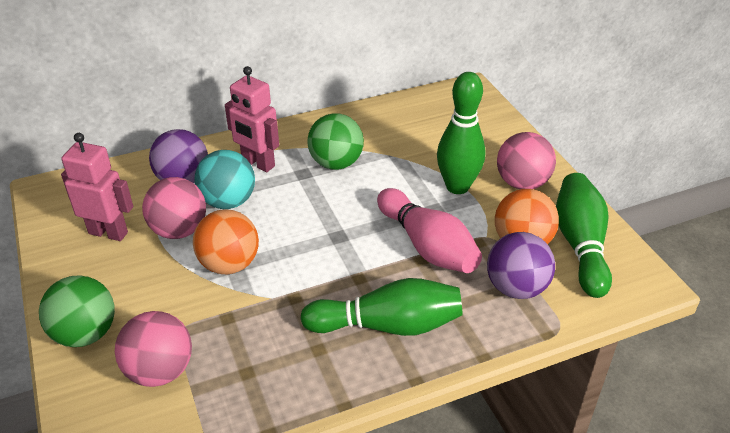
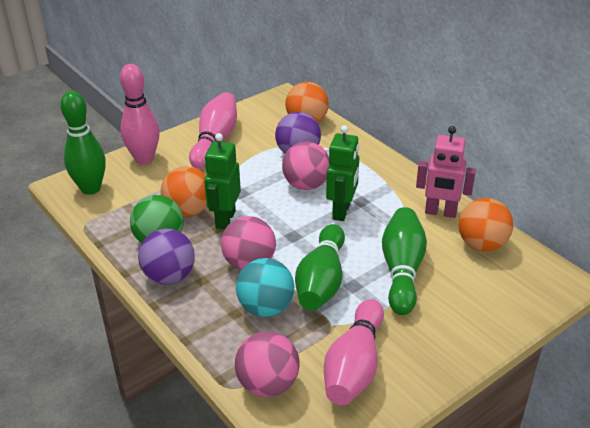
green ball: 2 -> 1
green robot: 0 -> 2
orange ball: 2 -> 3
pink bowling pin: 1 -> 3
pink robot: 2 -> 1

